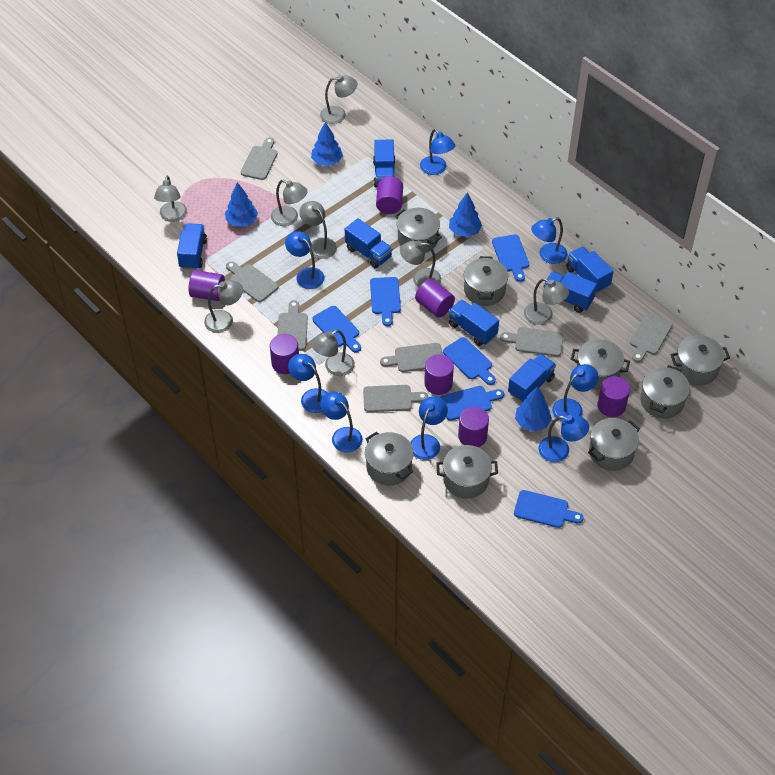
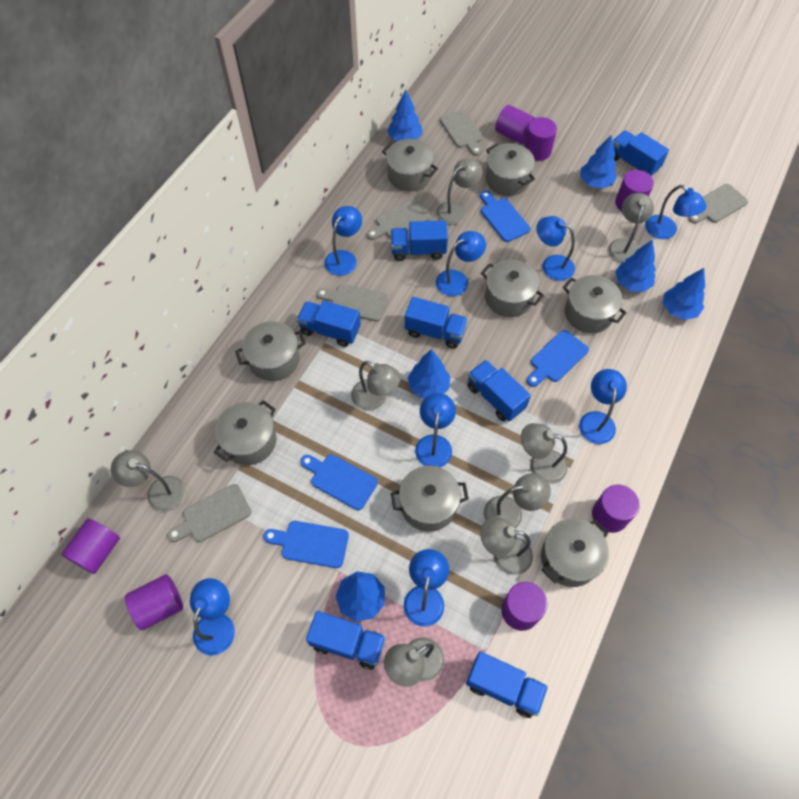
blue cutting board: 6 -> 4
blue tree: 4 -> 6
grey cutting board: 7 -> 5

